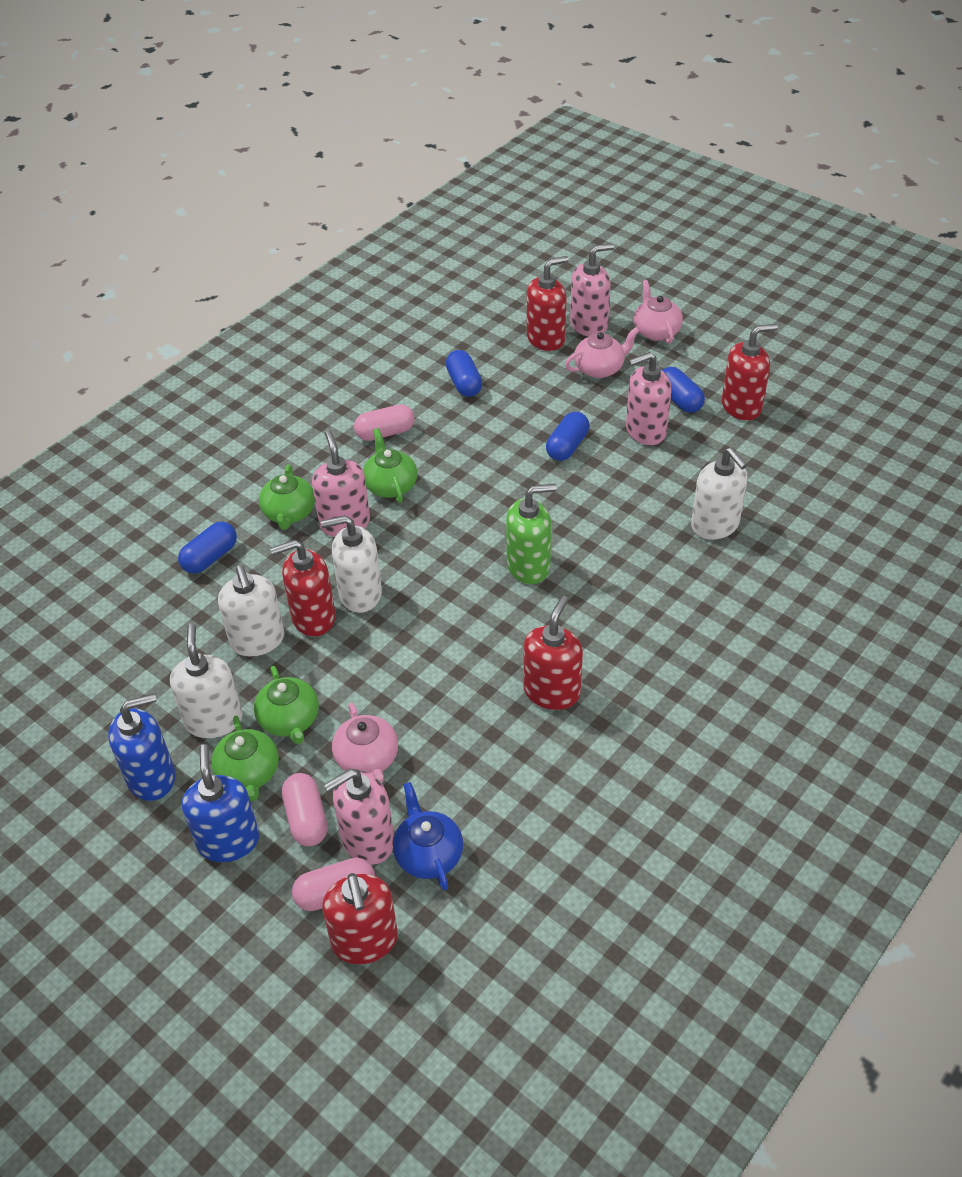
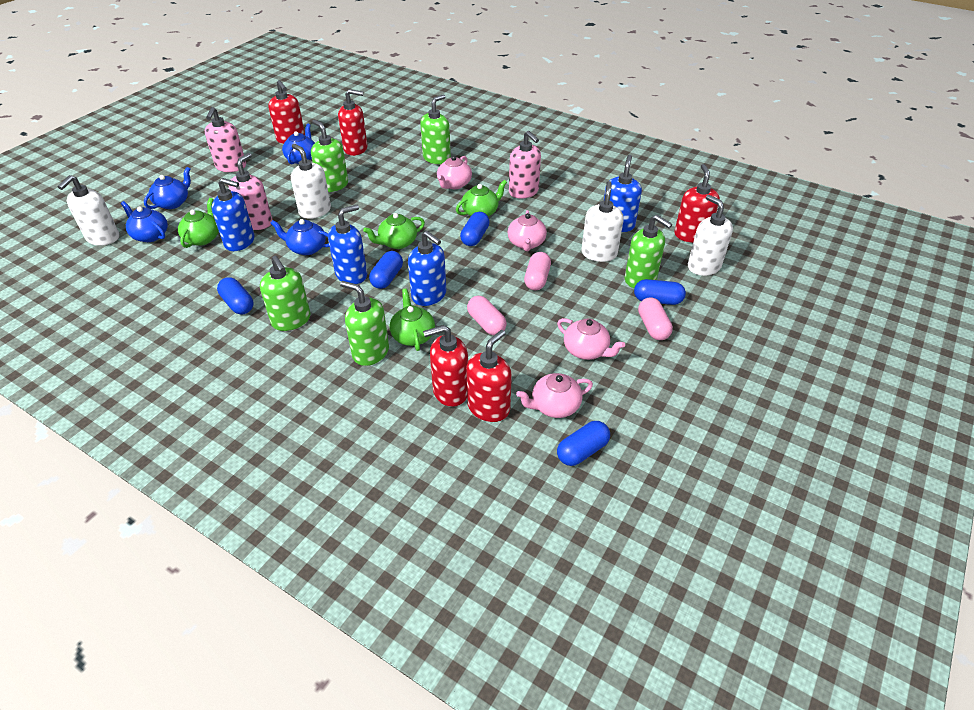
blue capsule: 4 -> 5
blue soap dispenser: 2 -> 4
blue teapot: 1 -> 4
green soap dispenser: 1 -> 5
pink soap dispenser: 4 -> 3
pink teapot: 3 -> 4

